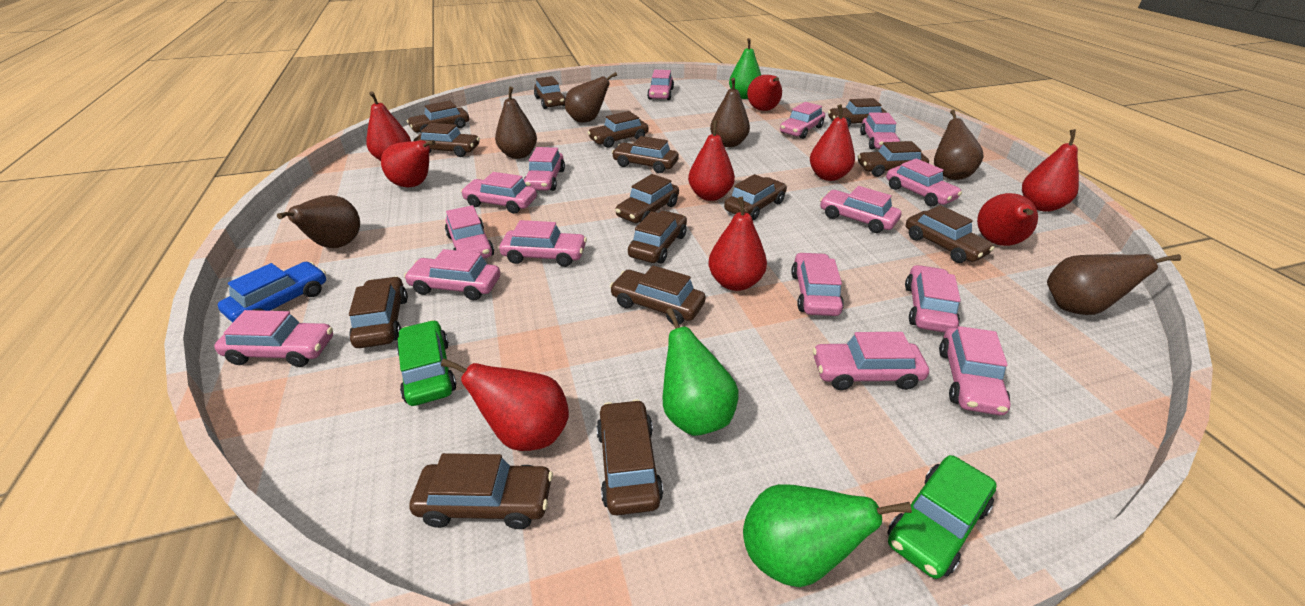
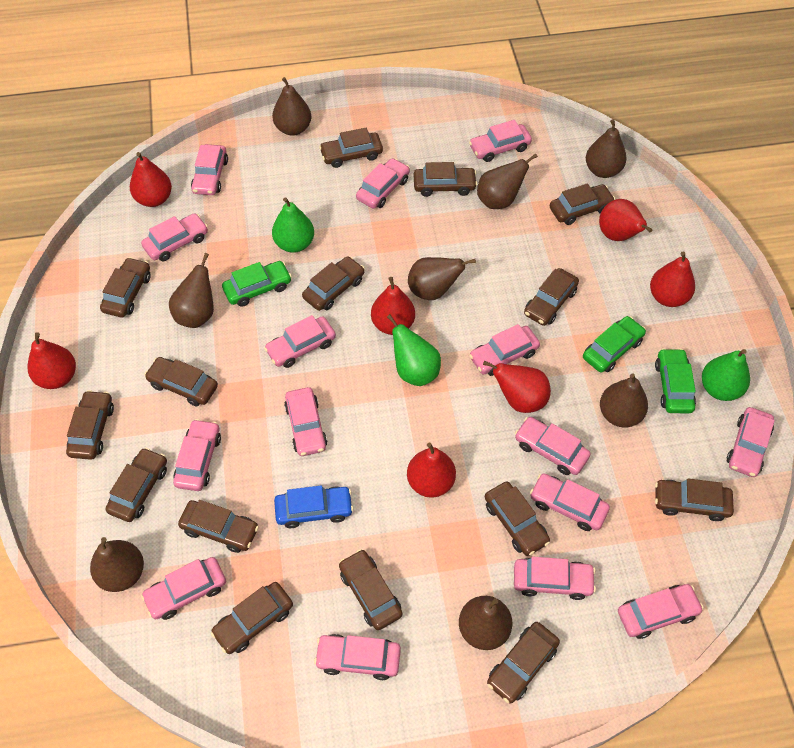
brown pear: 6 -> 8
green car: 2 -> 3
red pear: 9 -> 7

